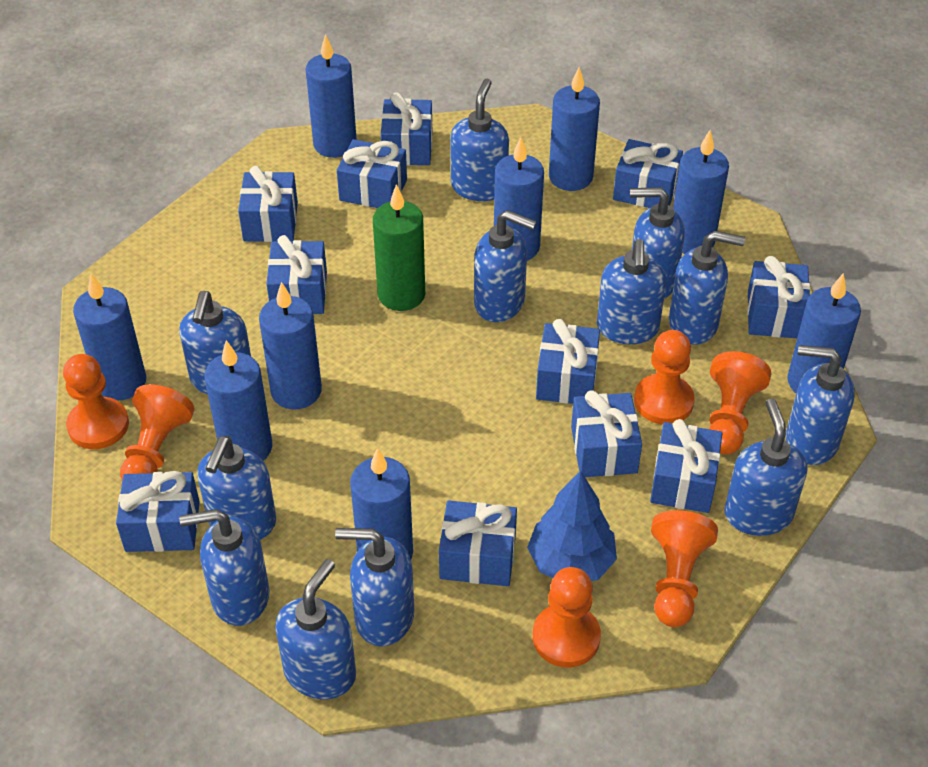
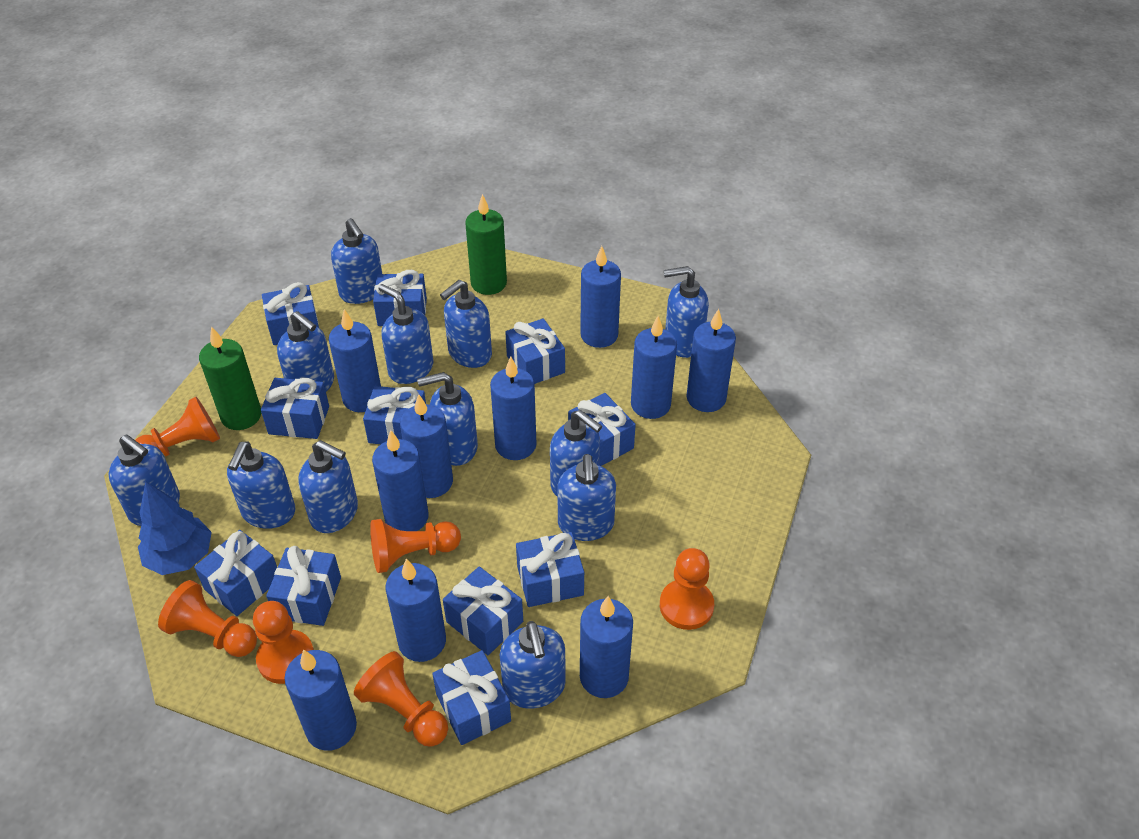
blue candle: 9 -> 10
green candle: 1 -> 2

